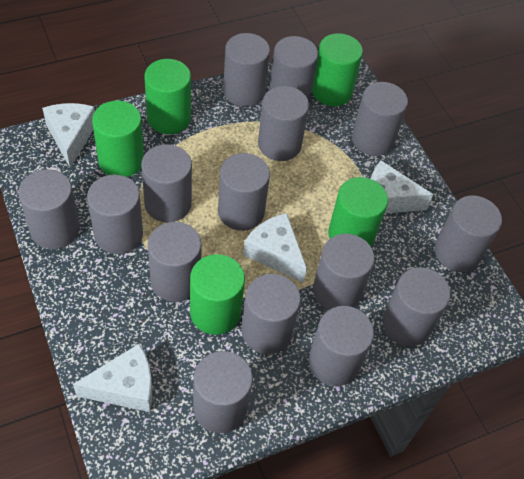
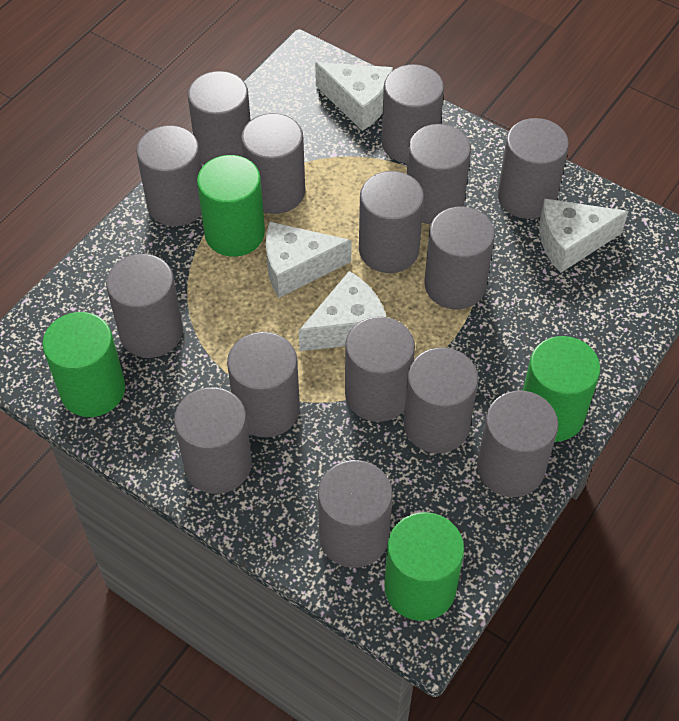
green cylinder: 5 -> 4

